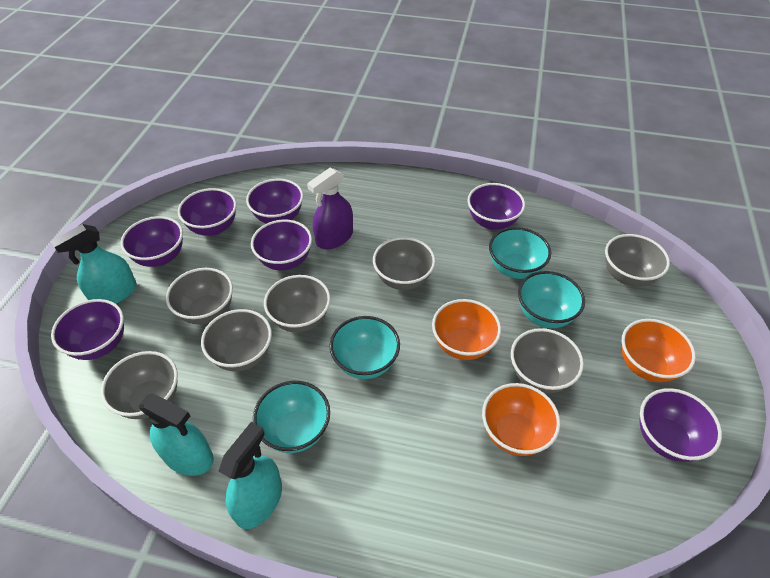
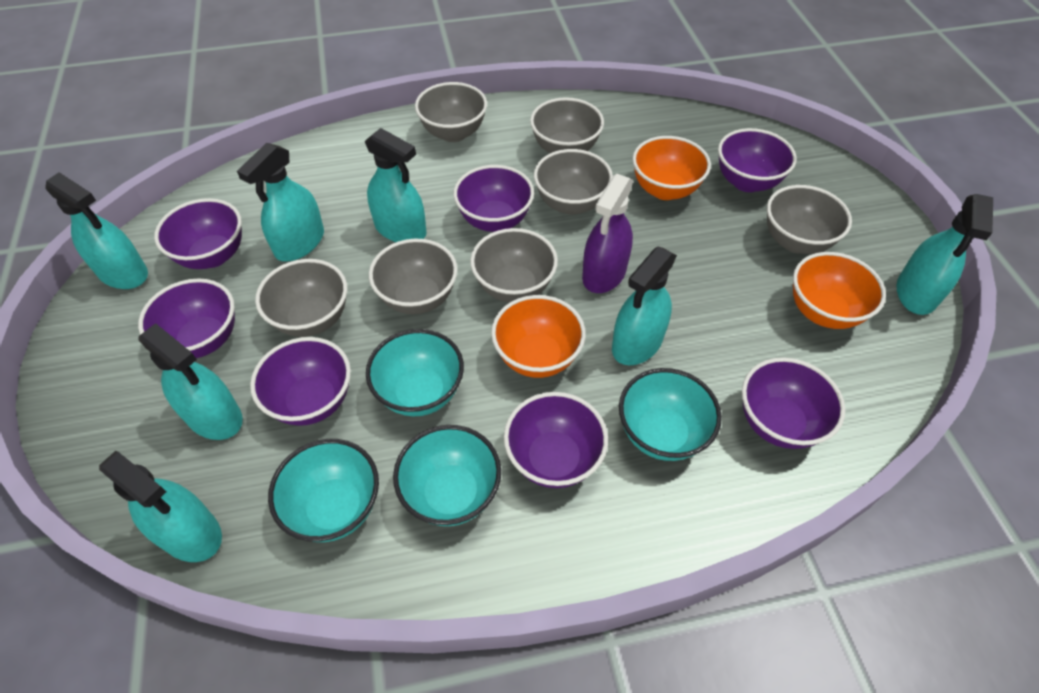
turquoise spray bottle: 3 -> 7

